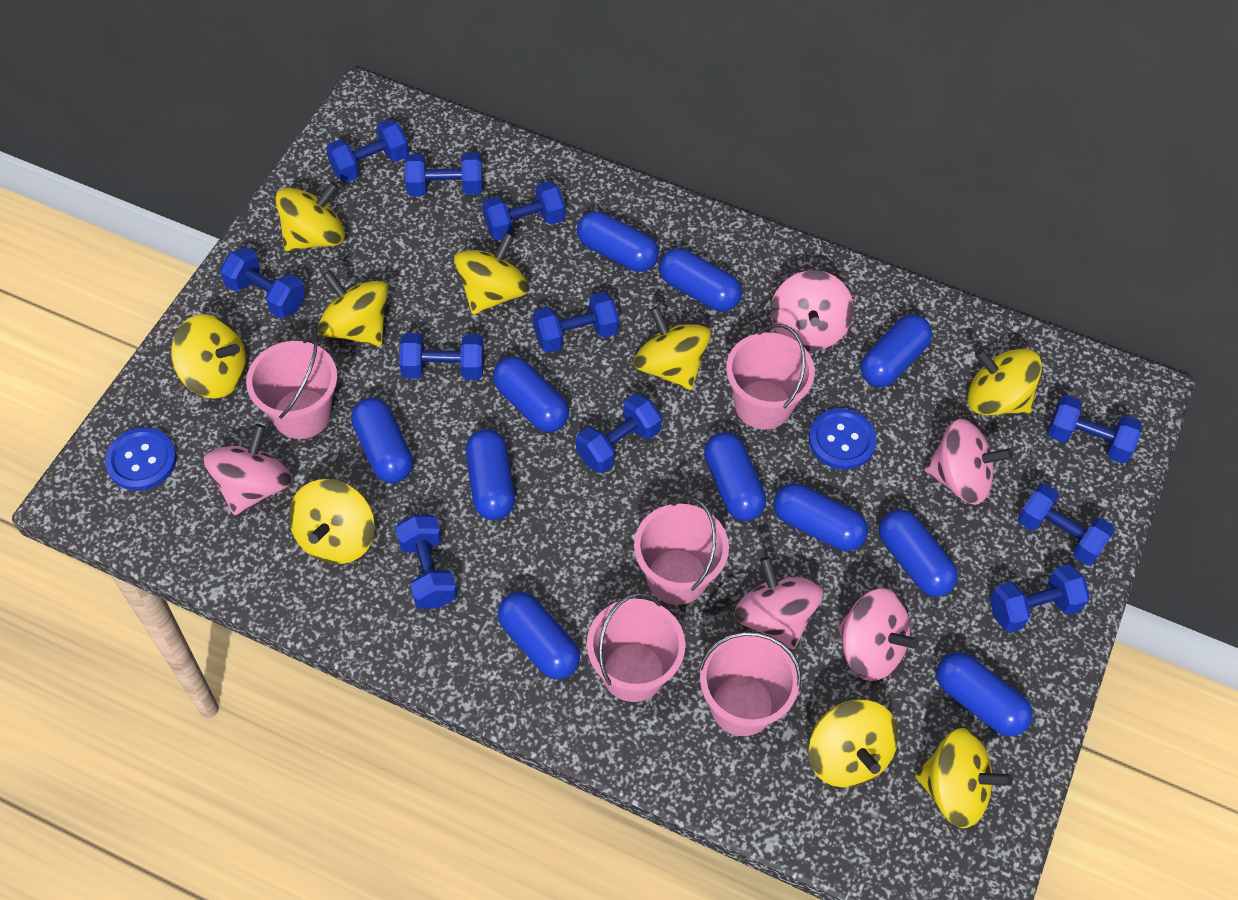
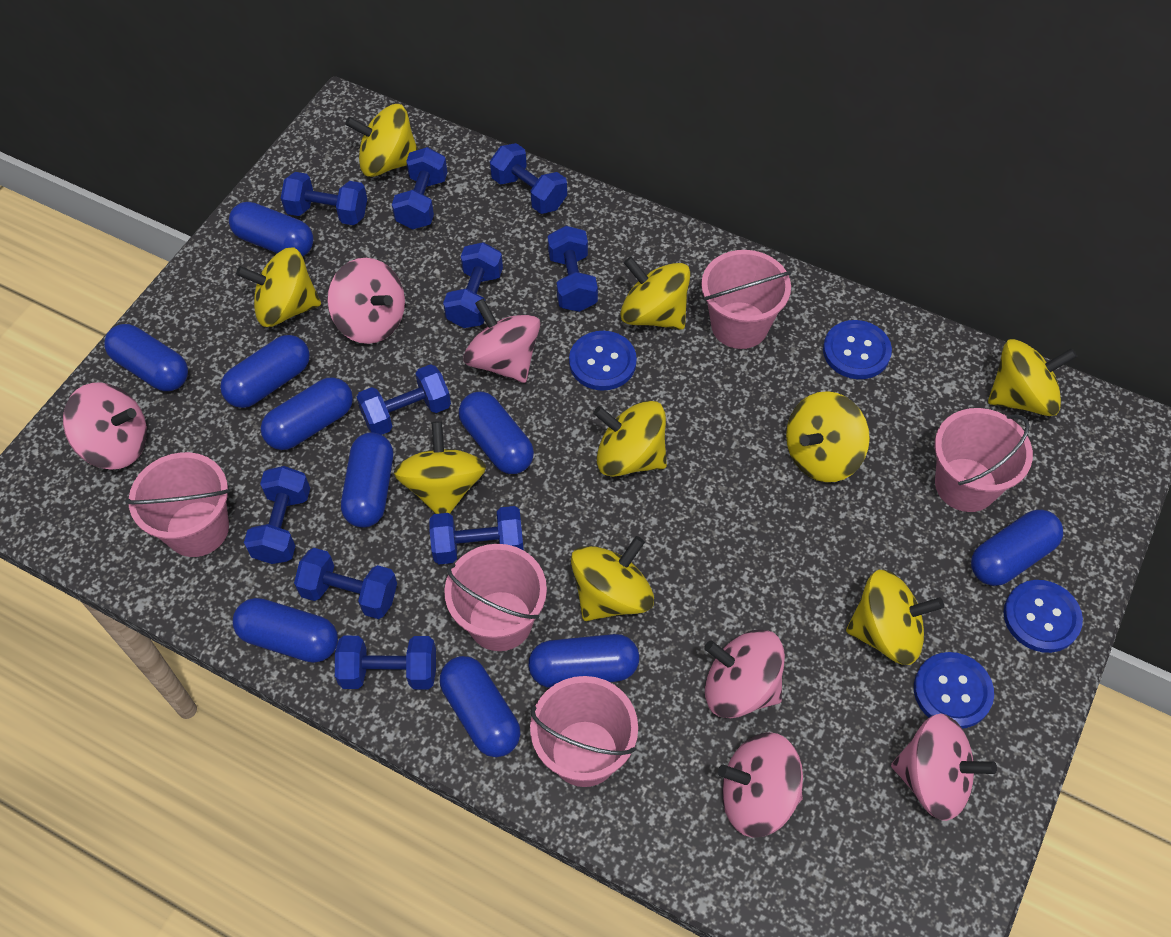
blue button: 2 -> 4
blue capsule: 11 -> 10
blue dumbbell: 11 -> 10
pink spinning top: 5 -> 6

